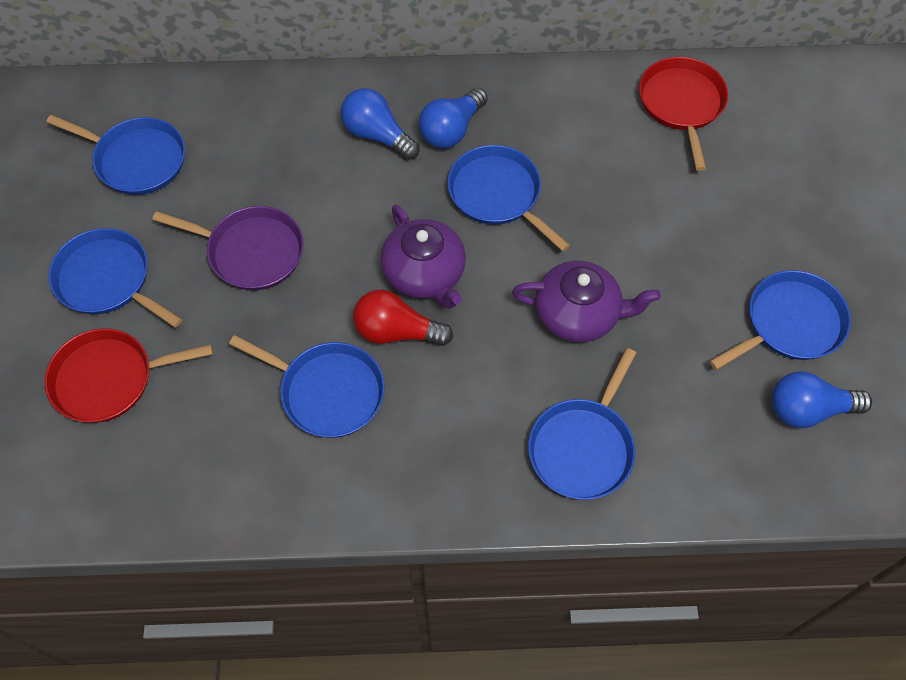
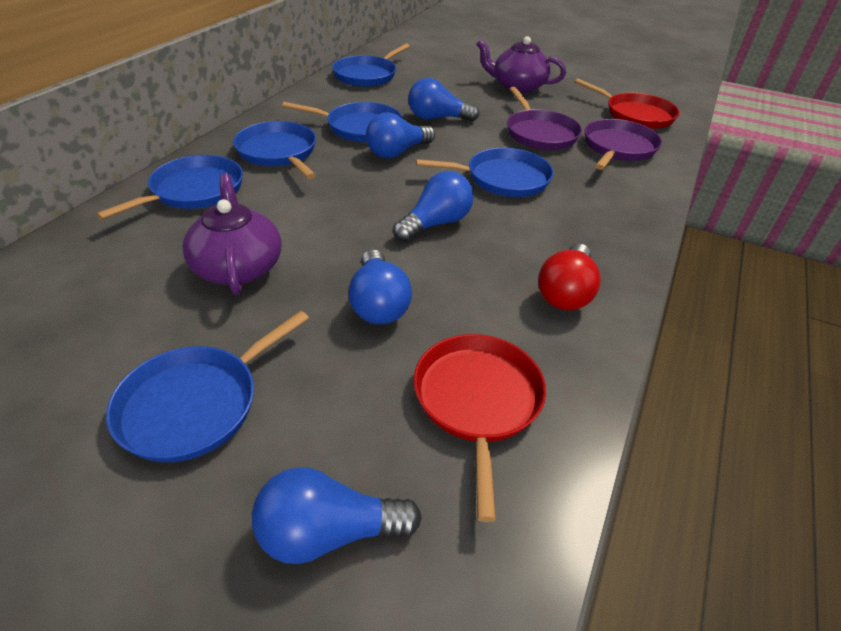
blue light bulb: 3 -> 5
purple pan: 1 -> 2

